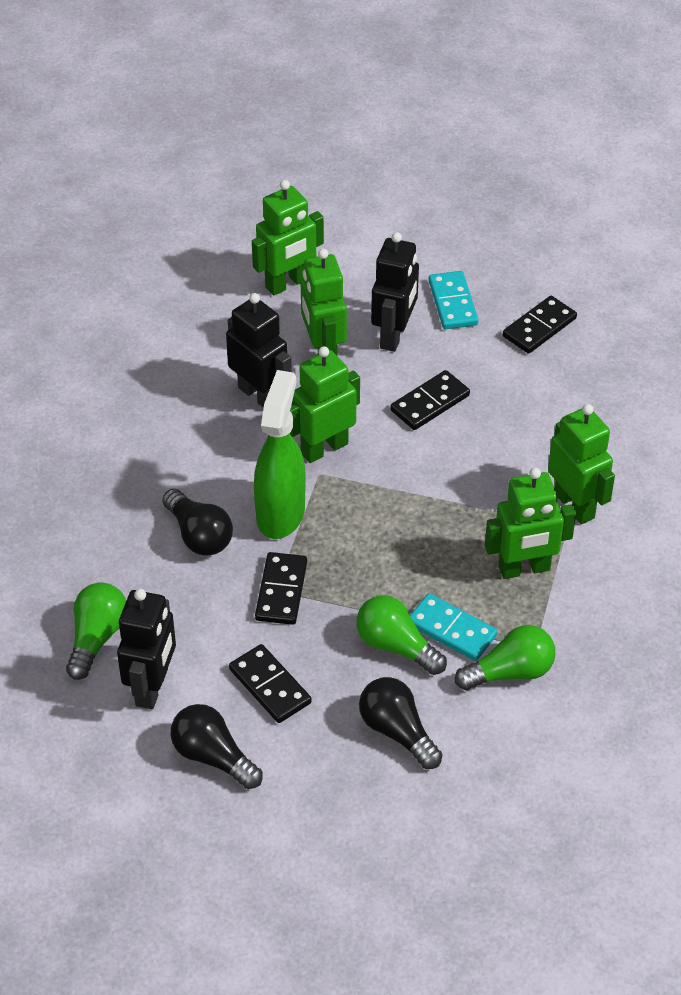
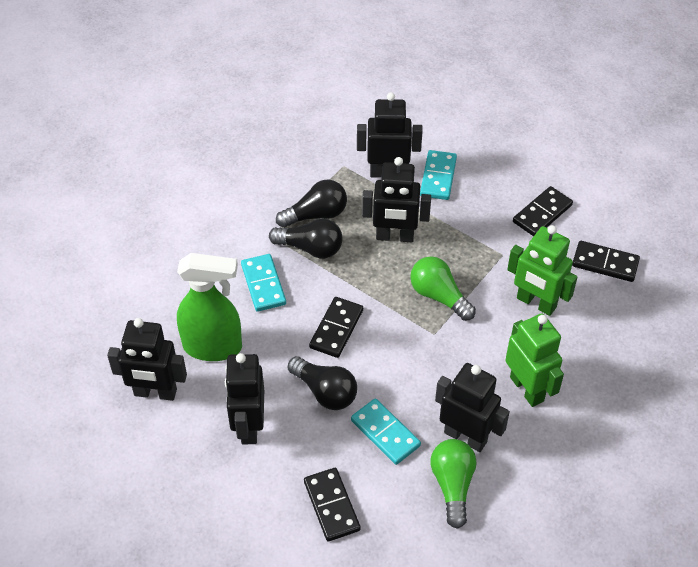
black robot: 3 -> 5
green light bulb: 3 -> 2
green robot: 5 -> 2
turquoise domino: 2 -> 3

